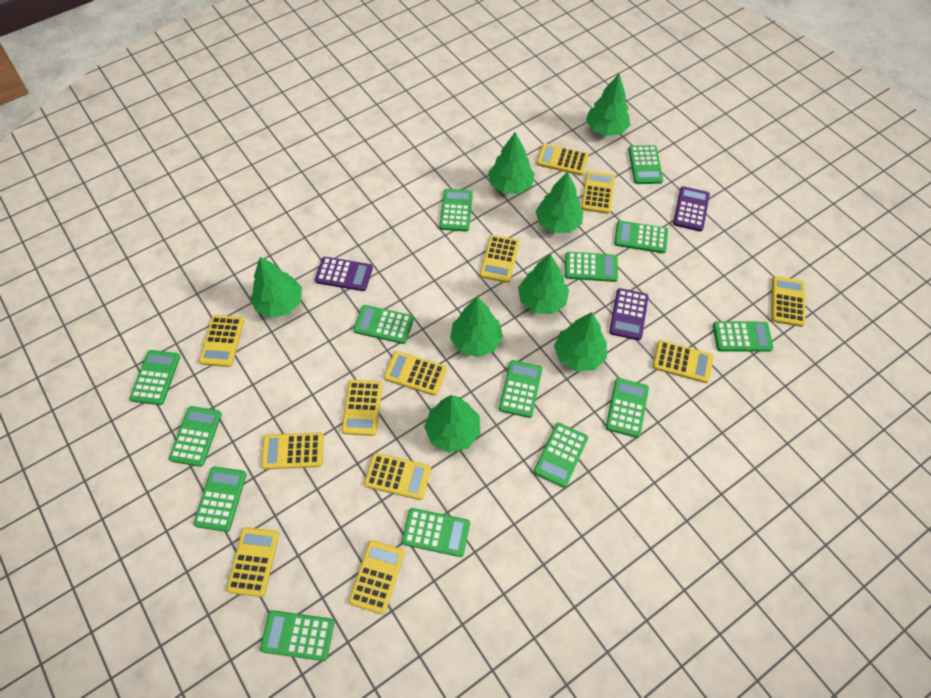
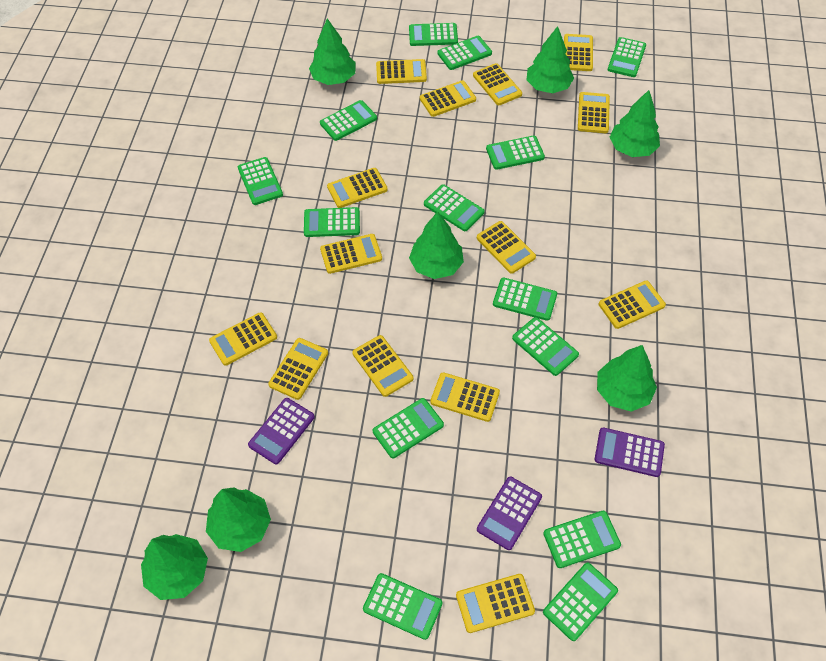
green tree: 8 -> 7
yellow calculator: 12 -> 14

